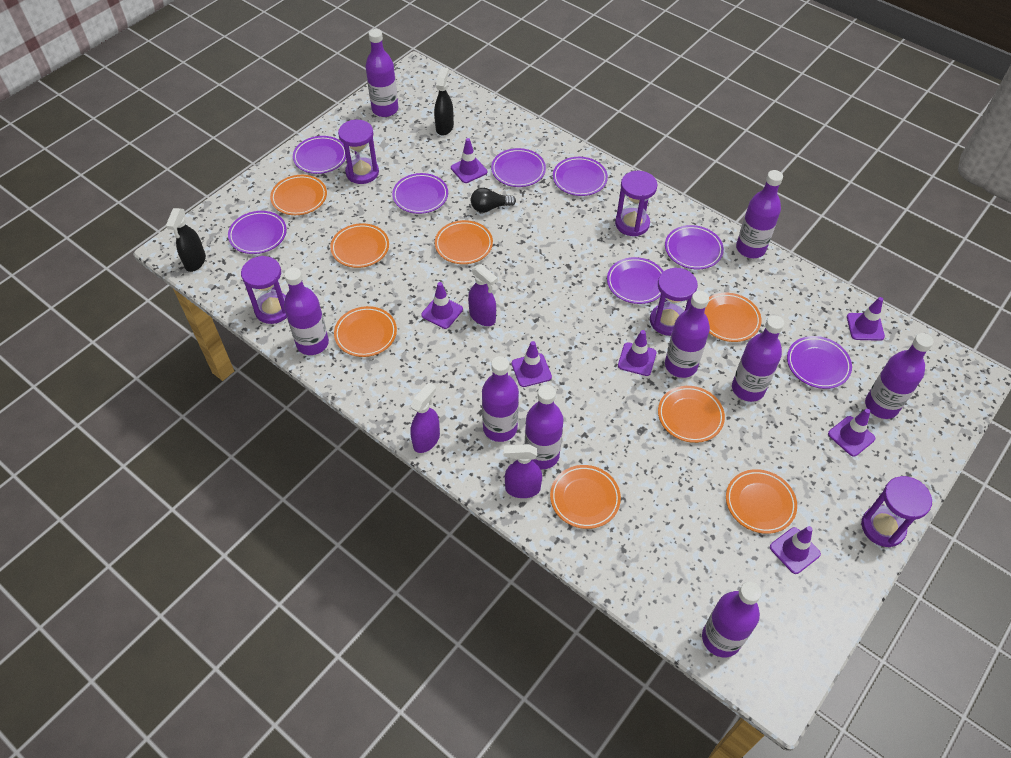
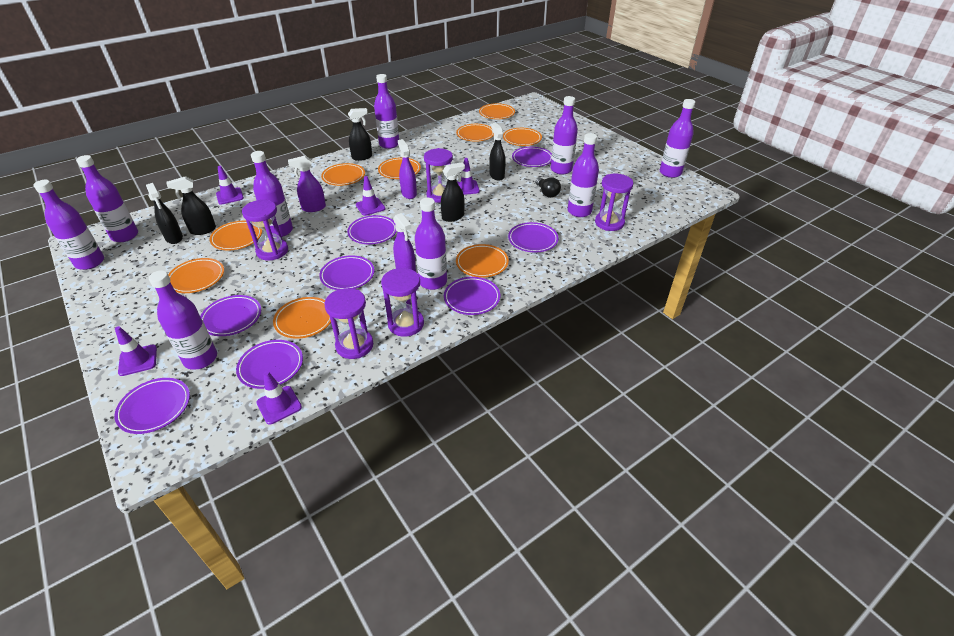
black spray bottle: 2 -> 5
orange plate: 8 -> 9
purple traffic cone: 7 -> 5

